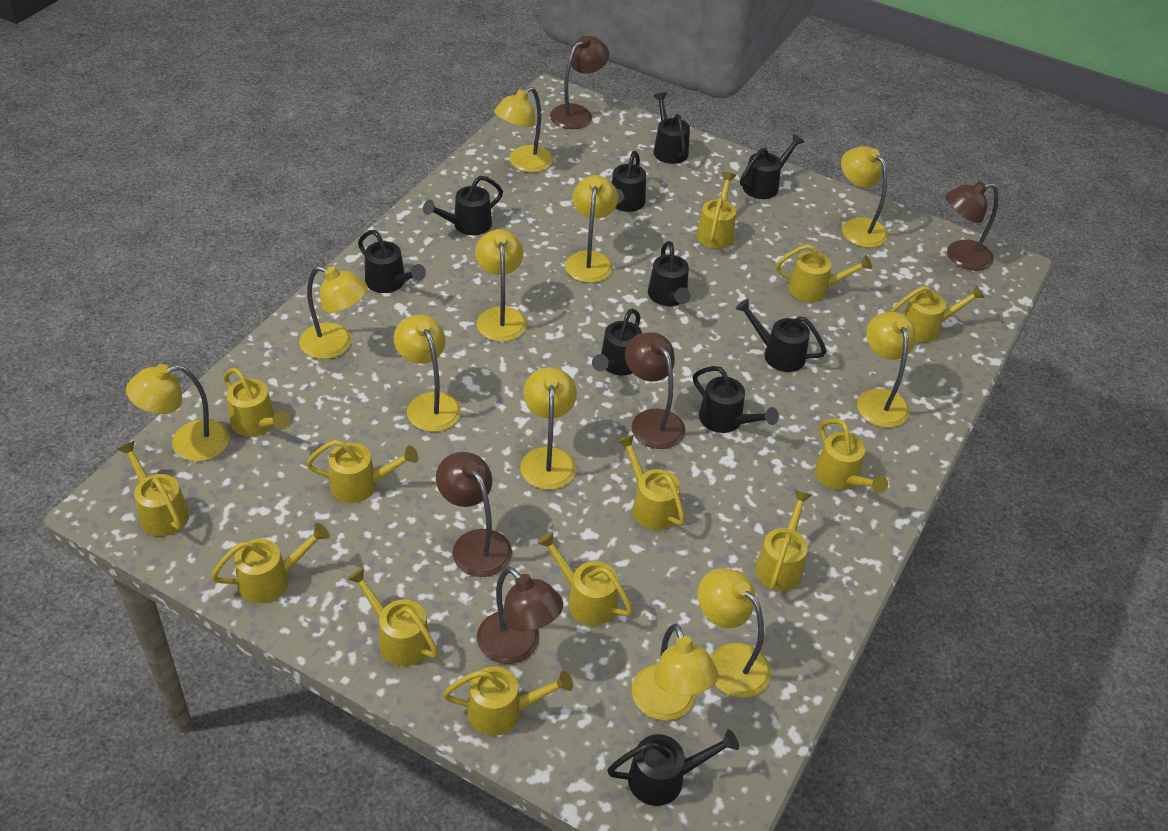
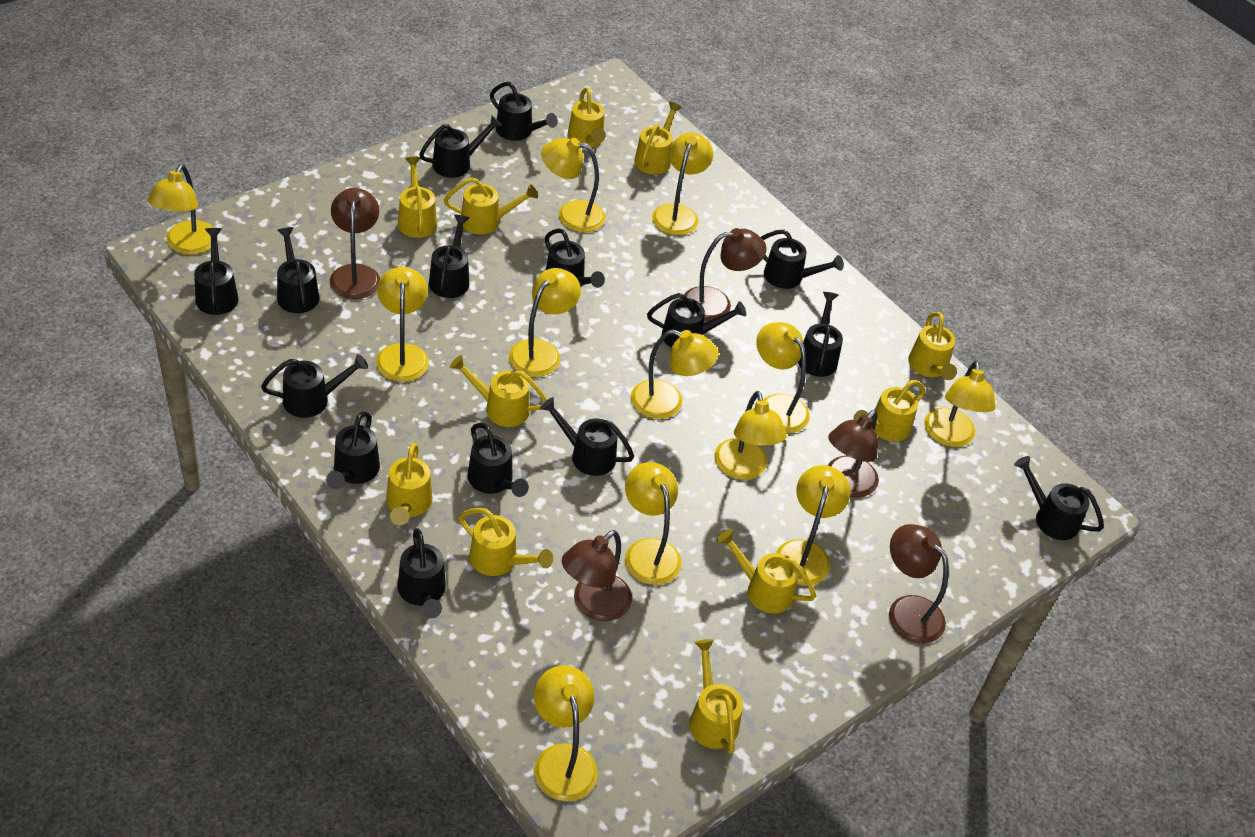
black watering can: 10 -> 15
yellow lamp: 11 -> 12
yellow watering can: 13 -> 11

